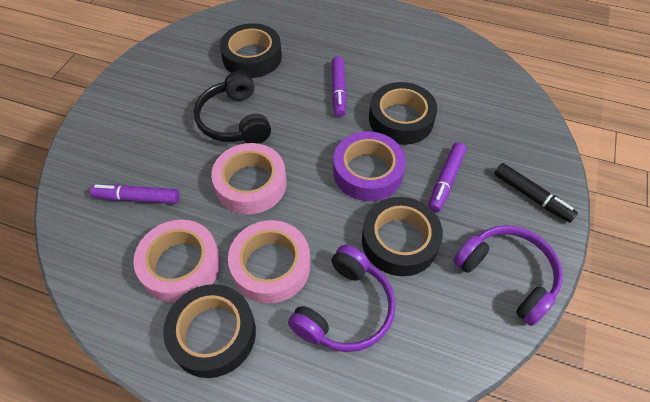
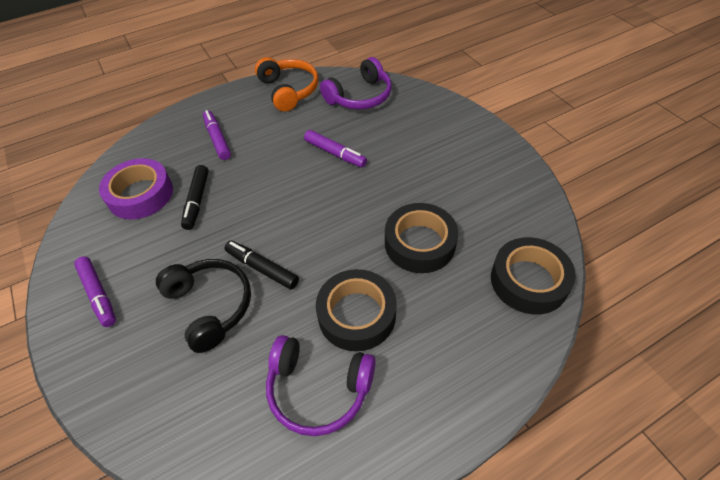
black marker: 1 -> 2
black tape: 4 -> 3
orange headphones: 0 -> 1
pink tape: 3 -> 0

